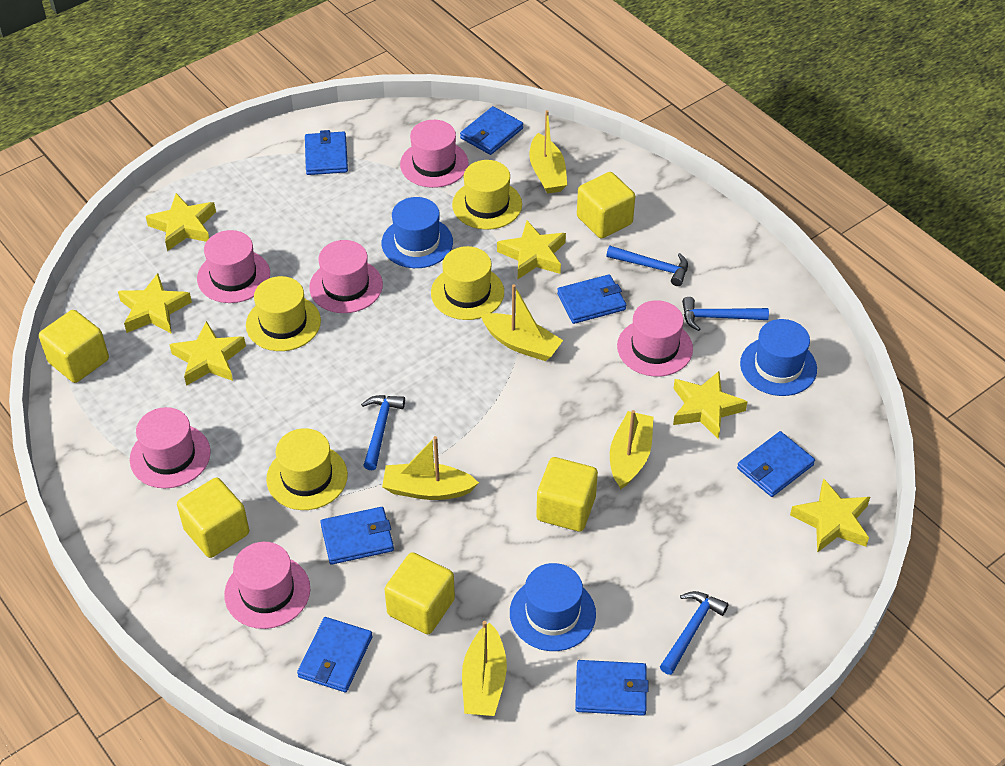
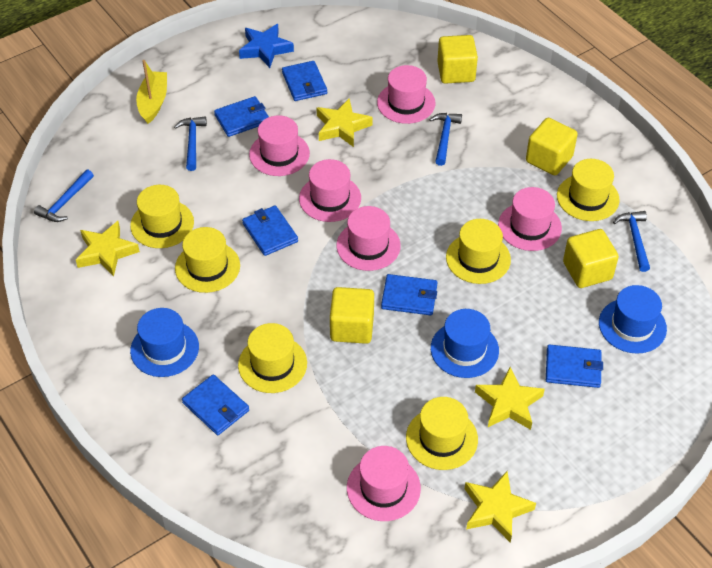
blue star: 0 -> 1
blue wallet: 7 -> 6
yellow boat: 5 -> 1
yellow cube: 5 -> 4
yellow hat: 4 -> 6
yellow star: 6 -> 4

